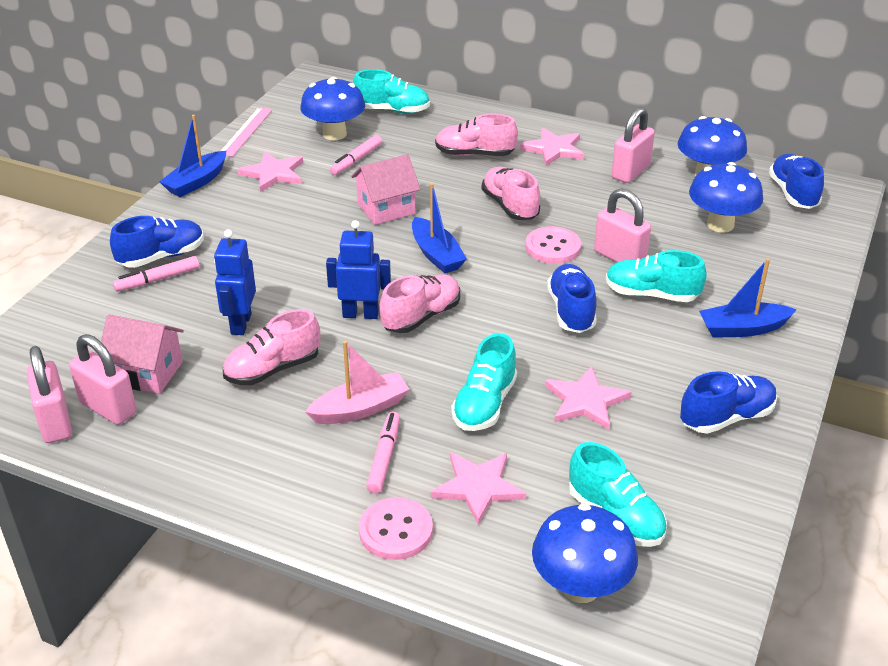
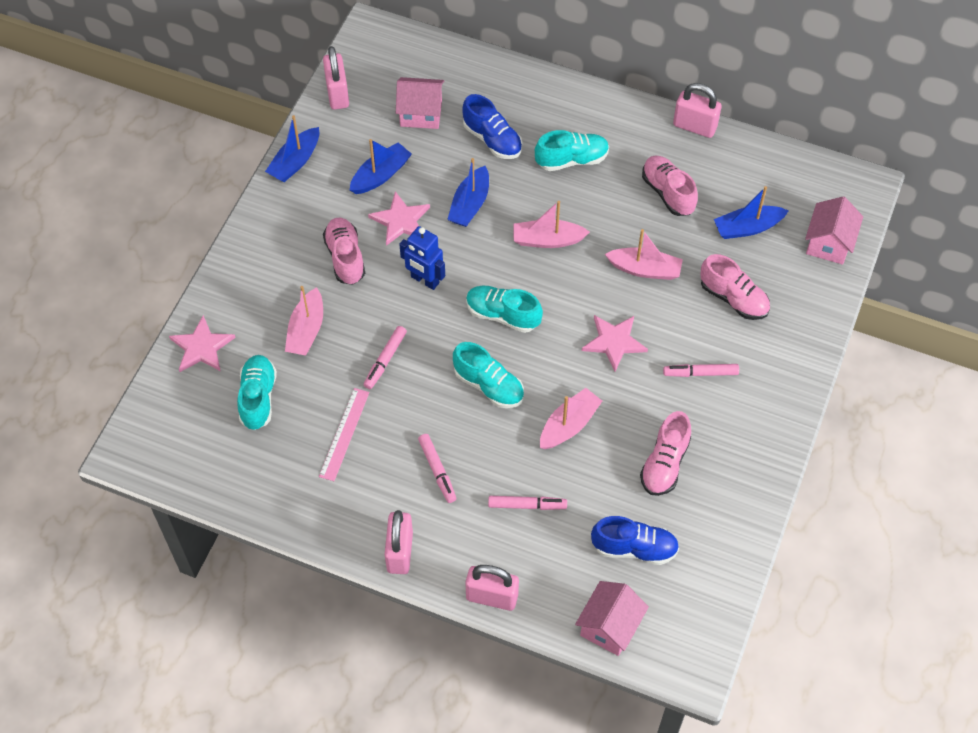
blue boat: 3 -> 4
blue mushroom: 4 -> 0
blue robot: 2 -> 1
blue shoe: 4 -> 2
pink boat: 1 -> 4
pink button: 2 -> 0
pink house: 2 -> 3
pink marker: 3 -> 4
pink star: 4 -> 3

